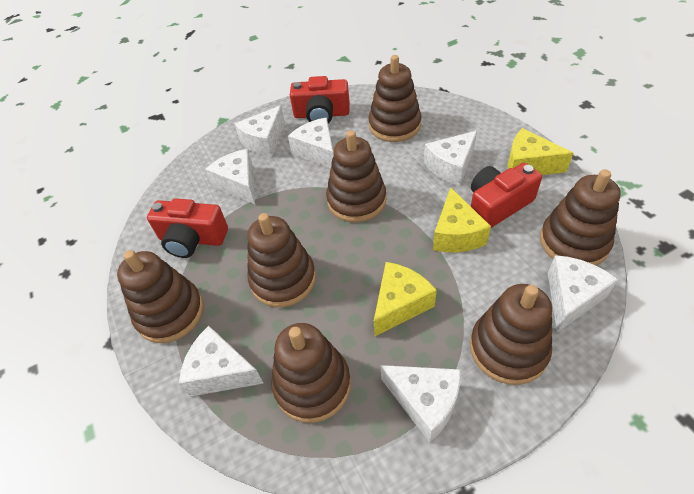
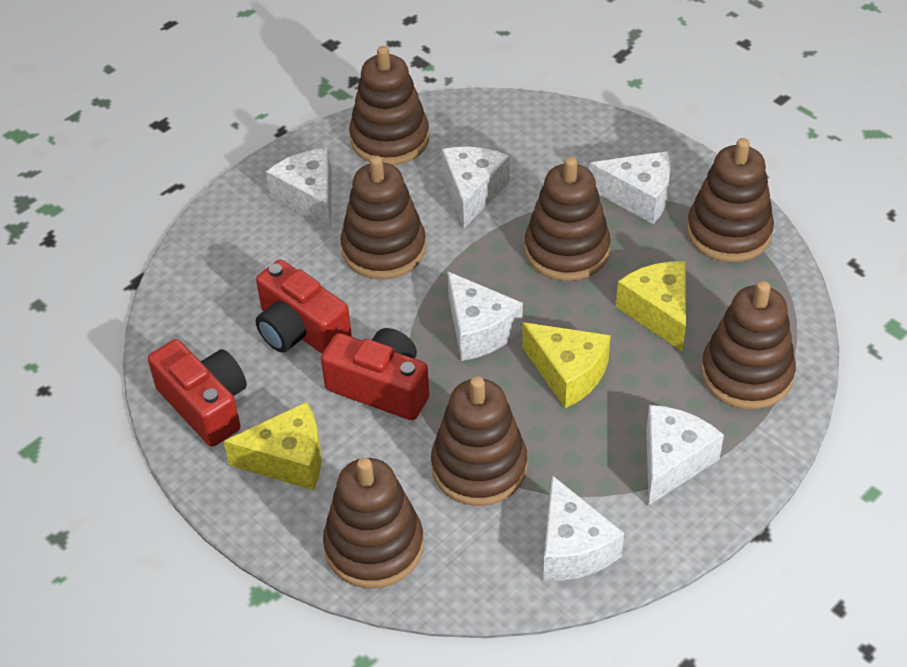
white cheese: 7 -> 6

